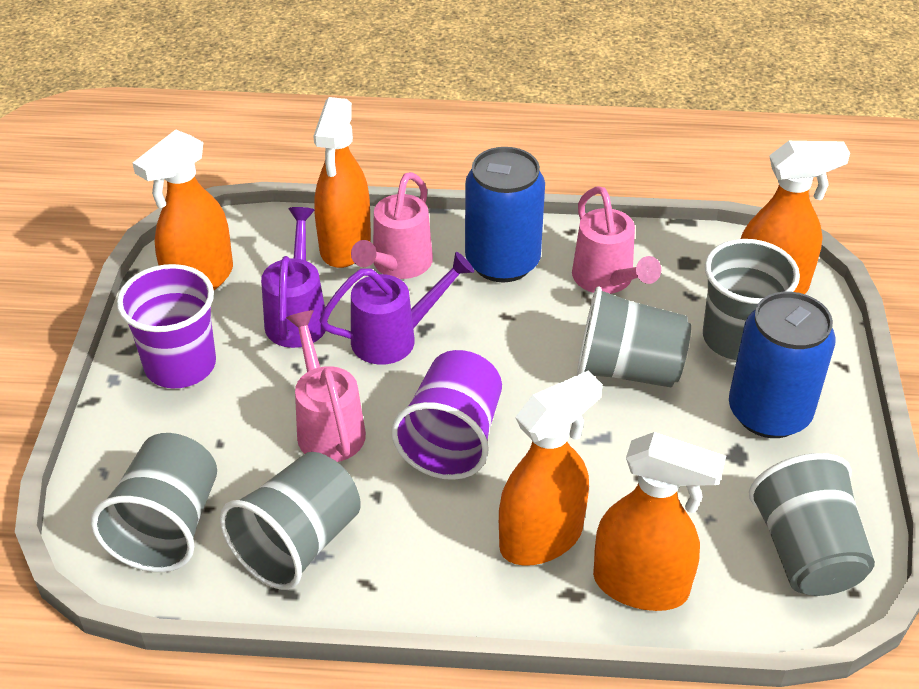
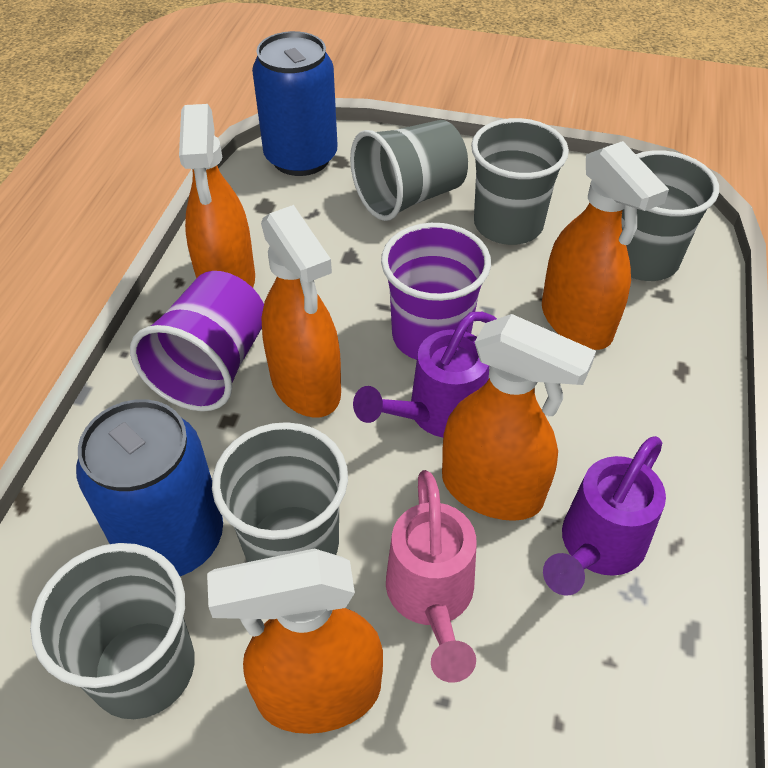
pink watering can: 3 -> 1

